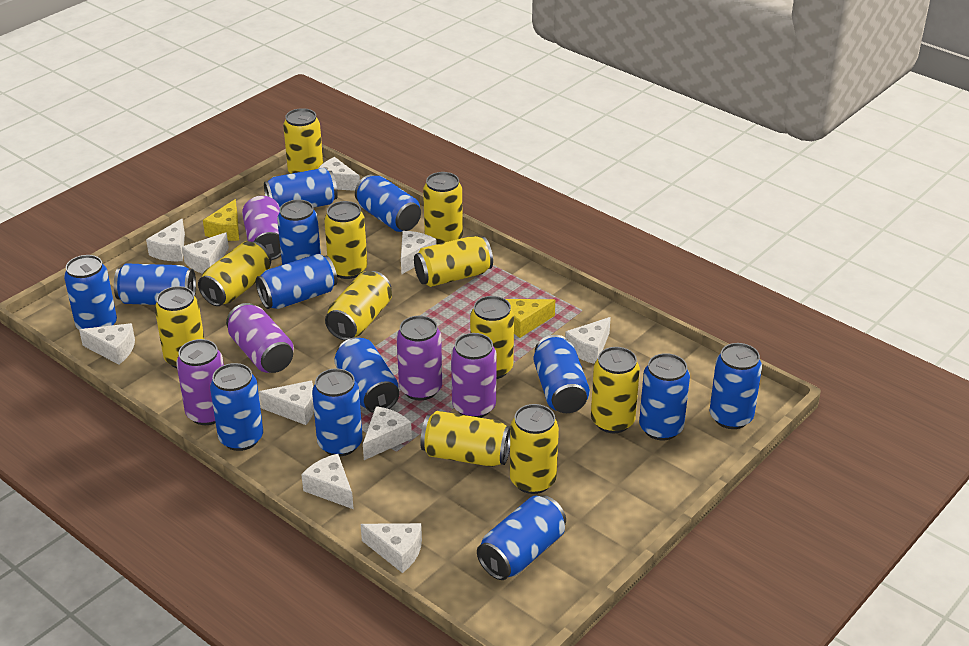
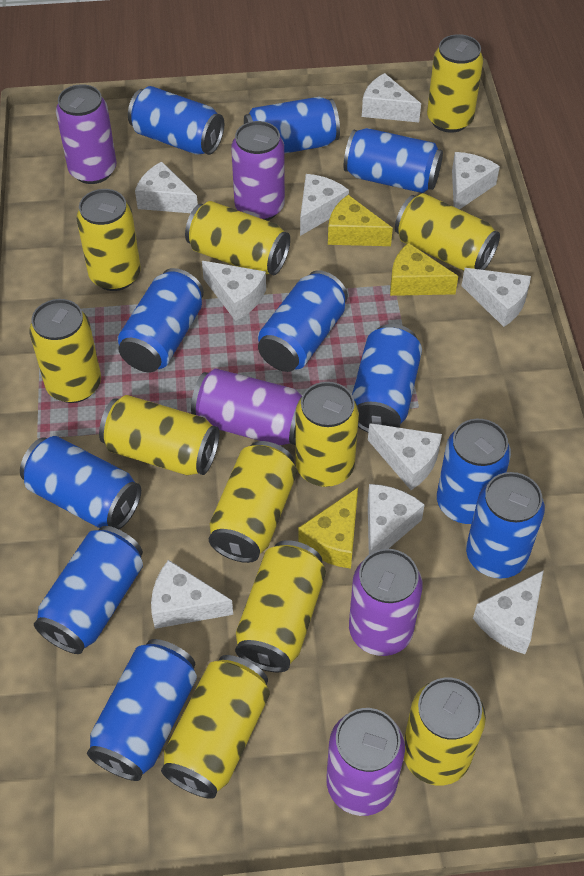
blue can: 13 -> 11
yellow cheese: 2 -> 3

